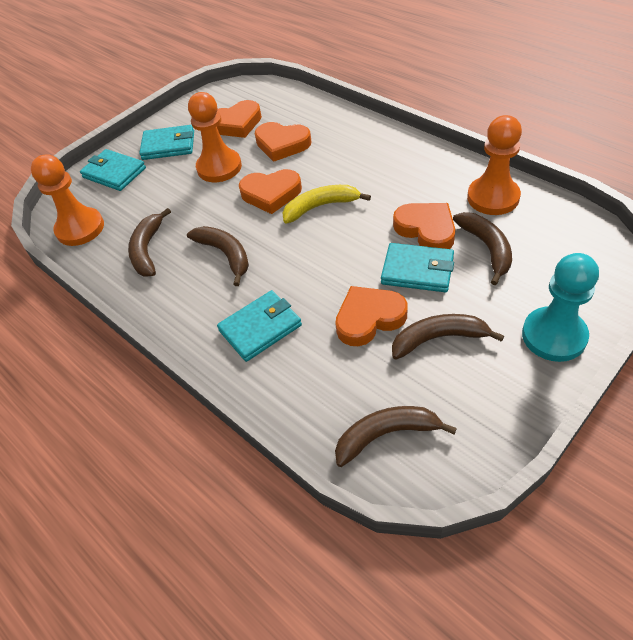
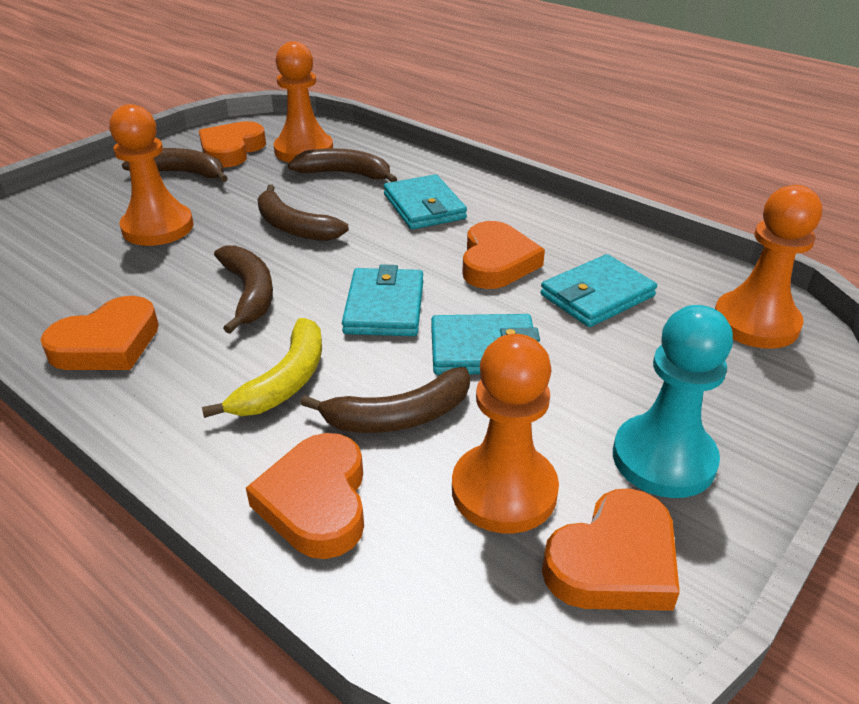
orange pawn: 3 -> 4

